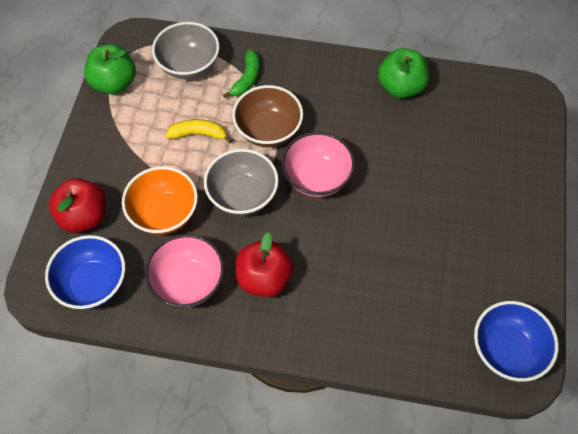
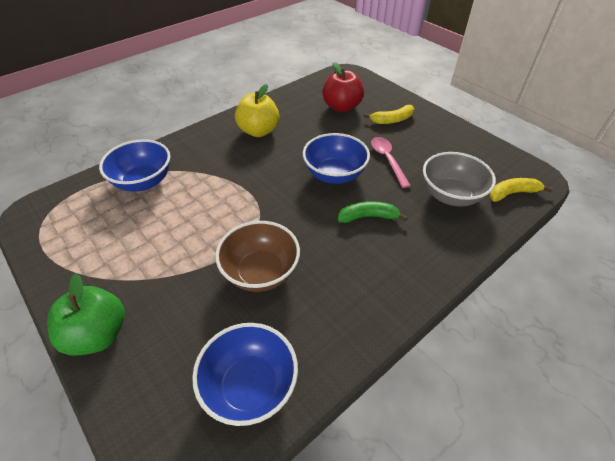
blue bowl: 2 -> 3
green apple: 2 -> 1
grey bowl: 2 -> 1
orange bowl: 1 -> 0
pink bowl: 2 -> 0
pink spoon: 0 -> 1
red apple: 2 -> 1
yellow apple: 0 -> 1
yellow banana: 1 -> 2

